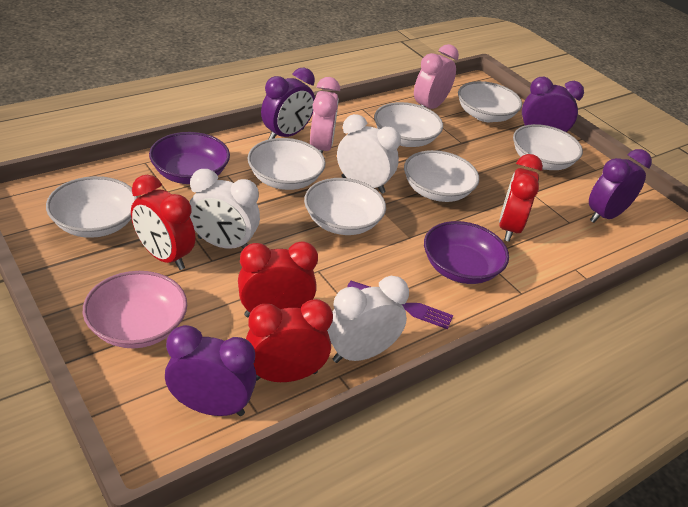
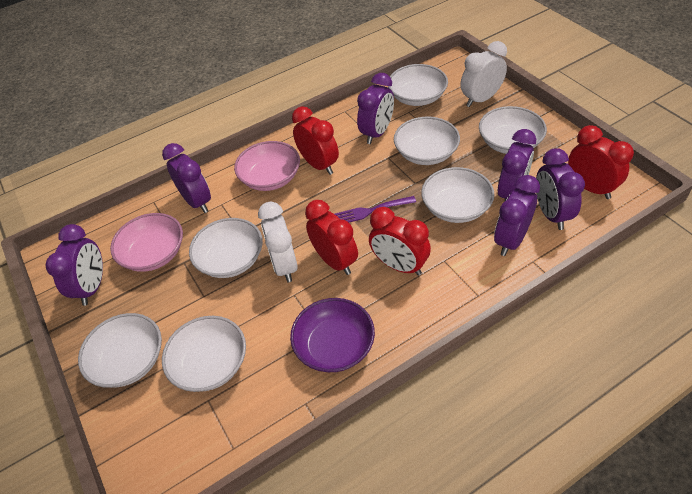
pink bowl: 1 -> 2
pink clock: 2 -> 0
purple bowl: 2 -> 1
purple clock: 4 -> 6
white clock: 3 -> 2

